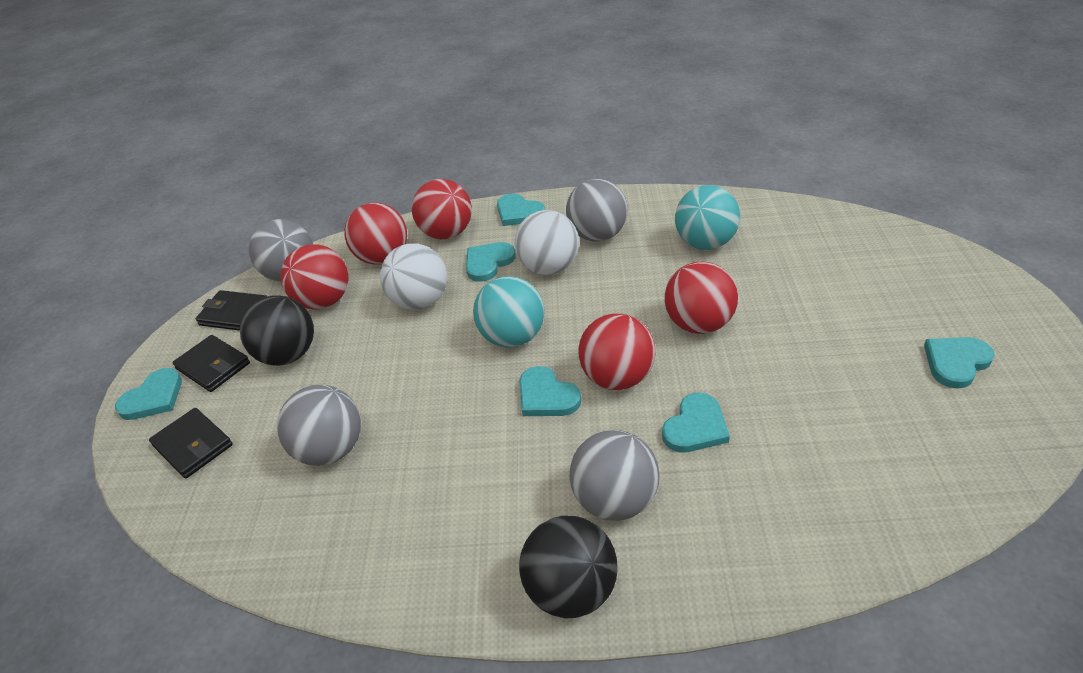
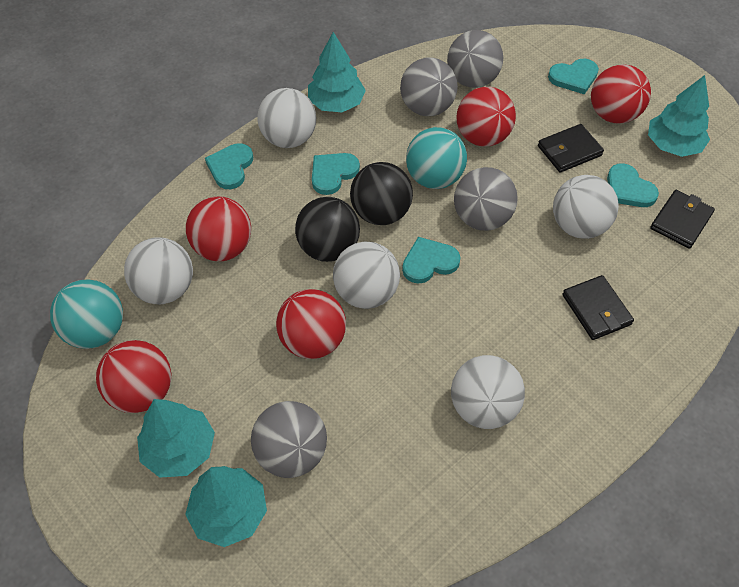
turquoise heart: 6 -> 5
turquoise tree: 0 -> 4
white ball: 2 -> 5

